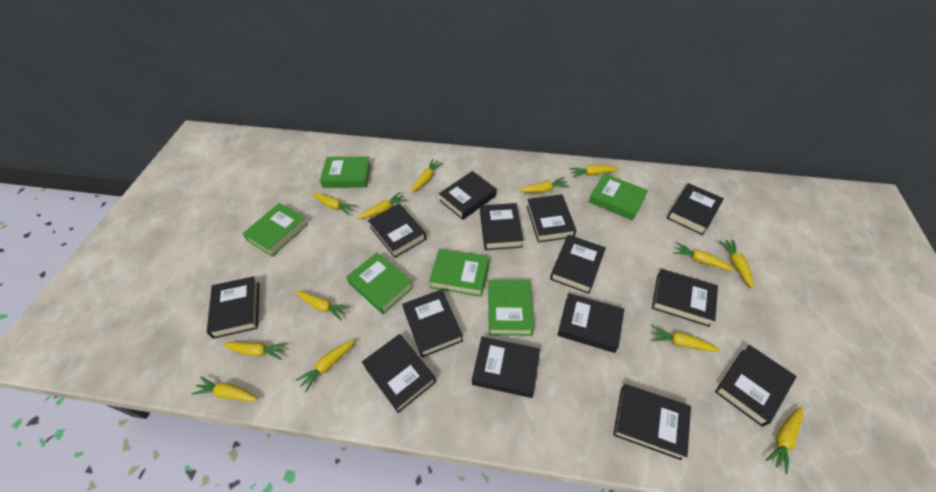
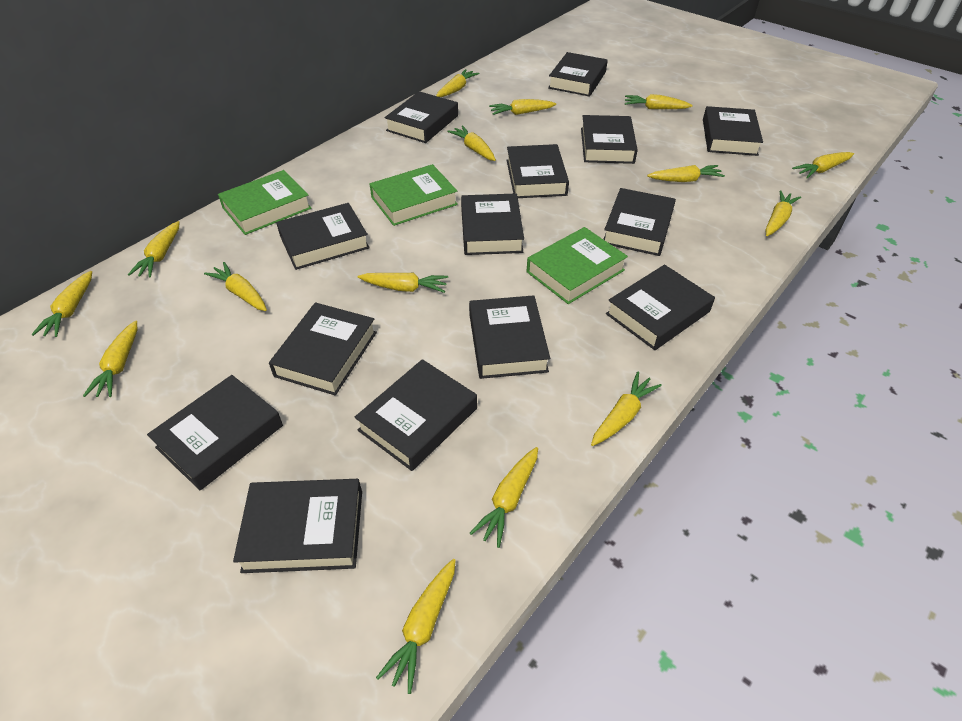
green book: 6 -> 3
yellow carrot: 13 -> 15

